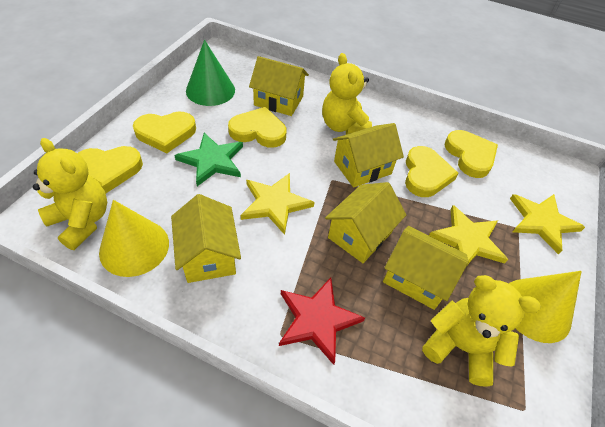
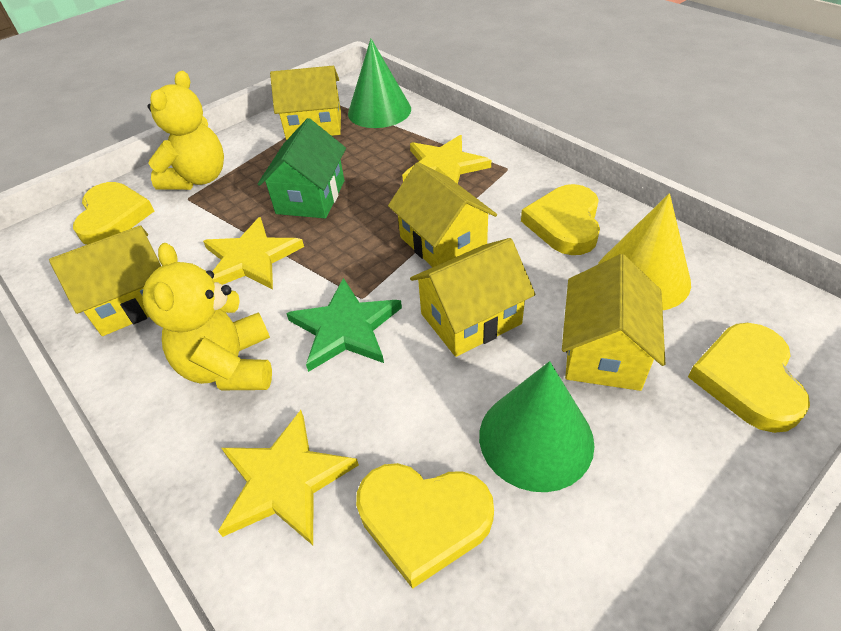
green cone: 1 -> 2
green house: 0 -> 1
red star: 1 -> 0
yellow cone: 2 -> 1
yellow heart: 5 -> 4
yellow teddy bear: 3 -> 2

